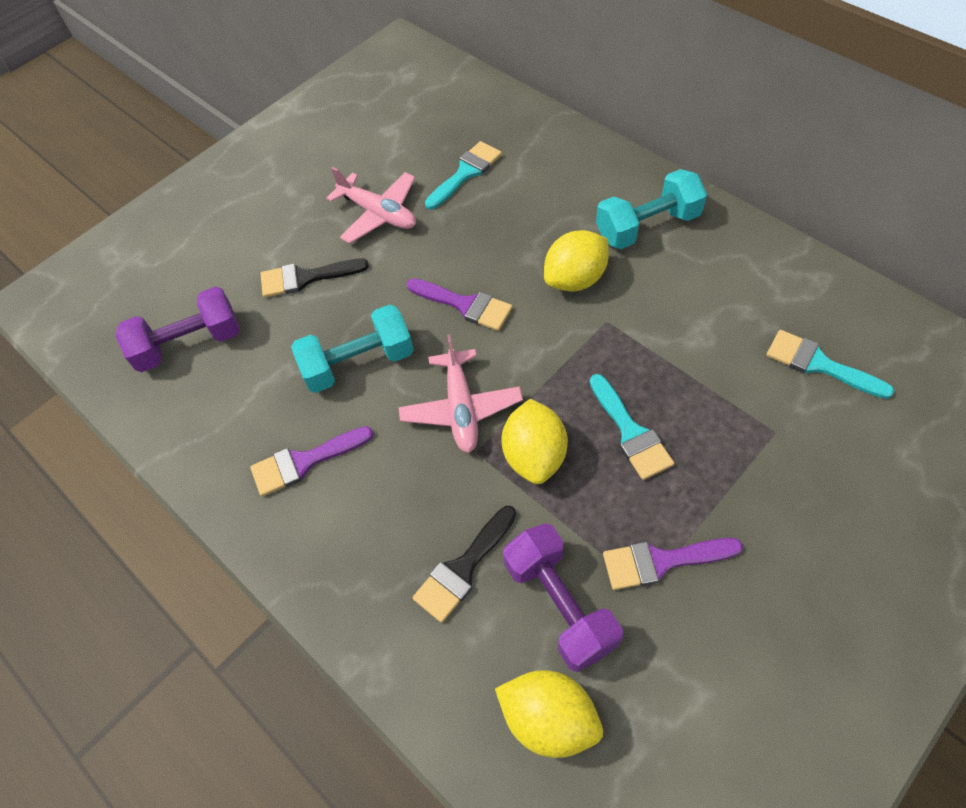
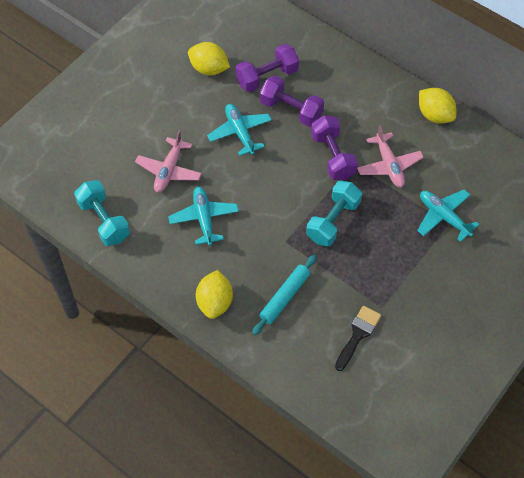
black brush: 2 -> 1
purple brush: 3 -> 0
purple dumbbell: 2 -> 3
turquoise brush: 3 -> 0
turquoise plane: 0 -> 3
turquoise rolling pin: 0 -> 1

